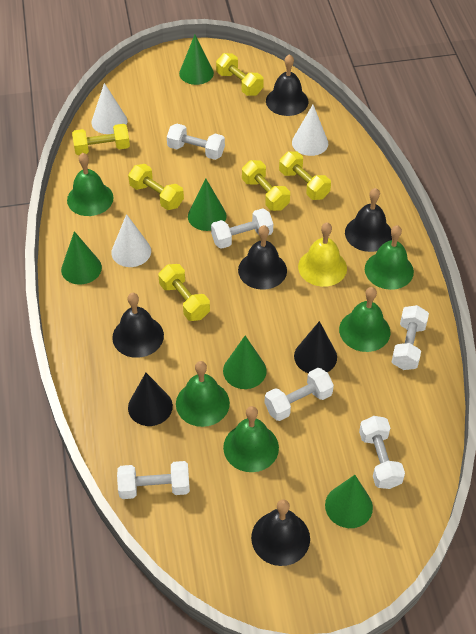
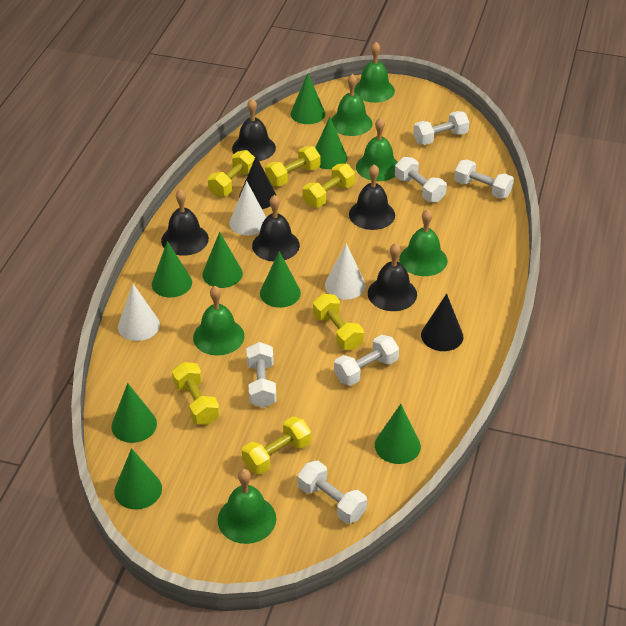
green bell: 5 -> 6
green cone: 5 -> 8
yellow bell: 1 -> 0

